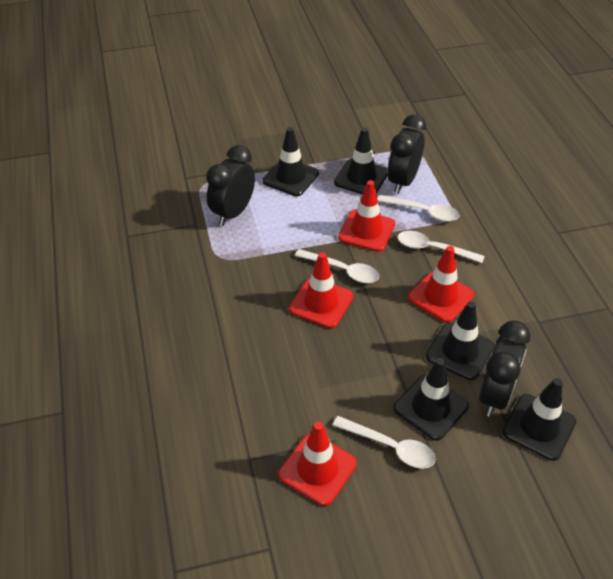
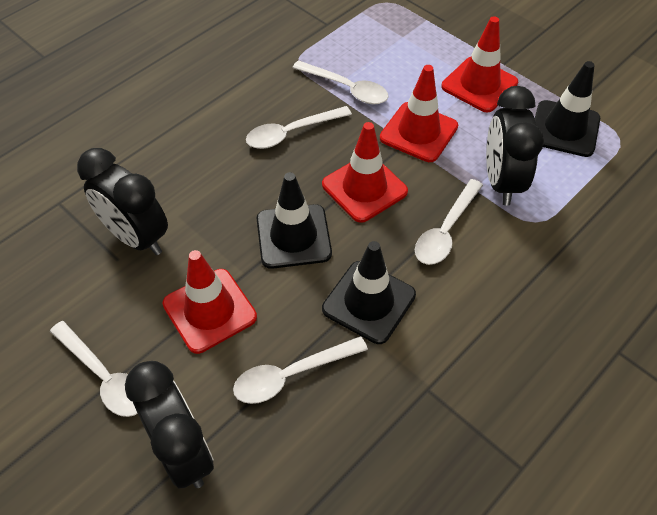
black traffic cone: 5 -> 3
white spoon: 4 -> 5

